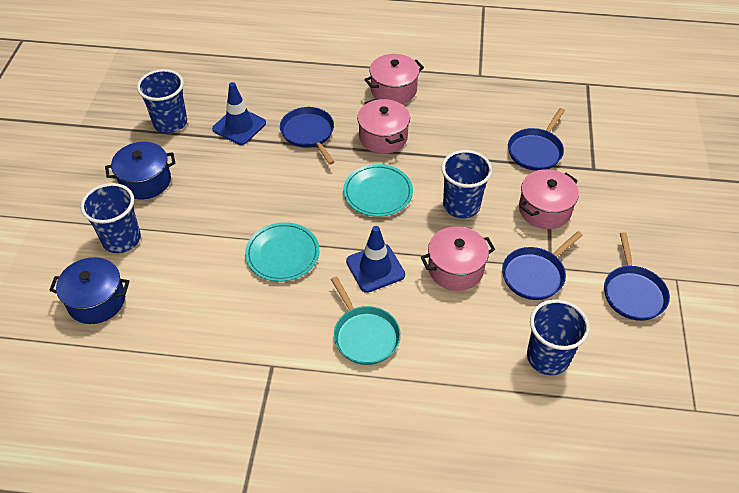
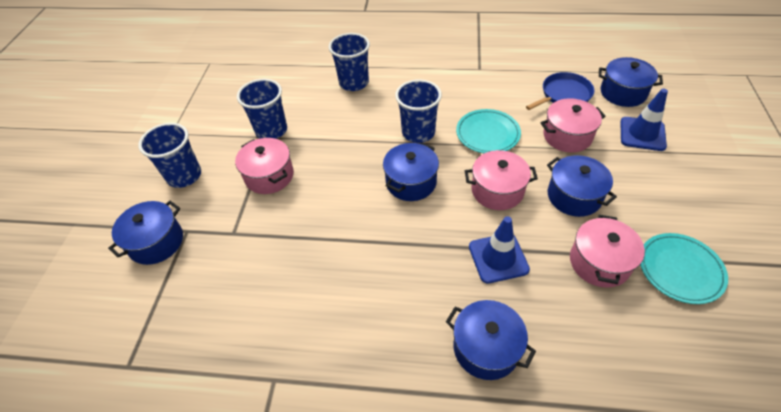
blue pan: 4 -> 1
blue pot: 2 -> 5
turquoise pan: 1 -> 0

